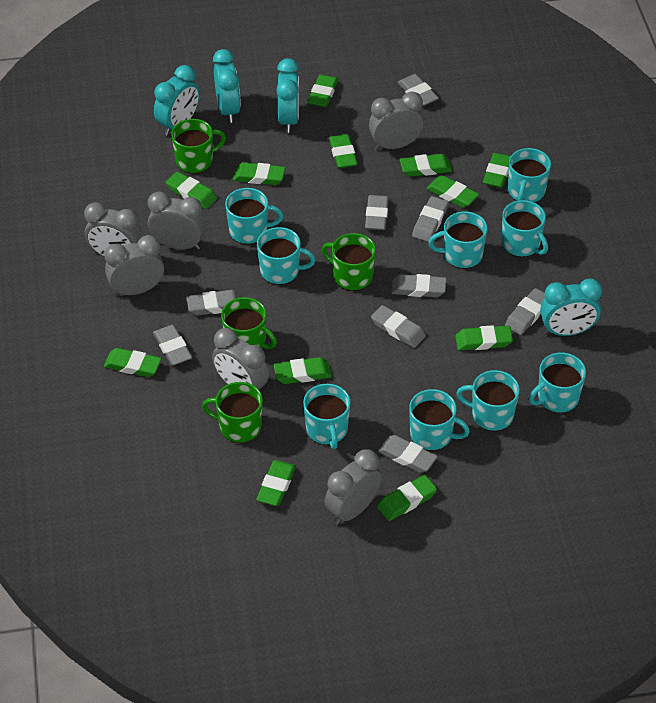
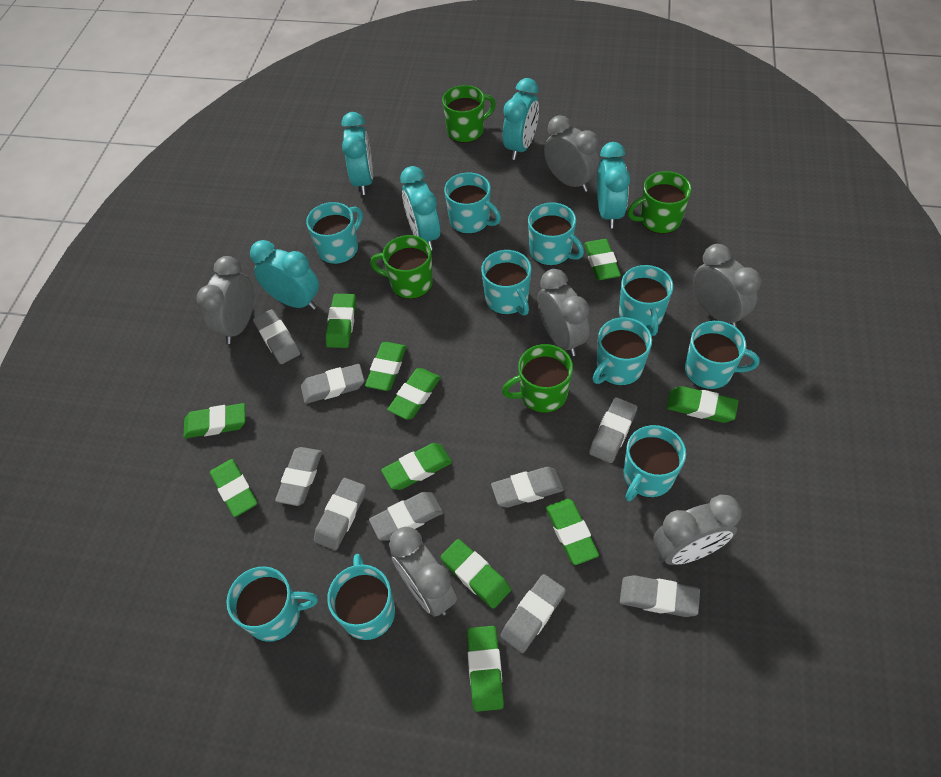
green eraser: 12 -> 11
turquoise clock: 4 -> 5
turquoise mug: 9 -> 10

